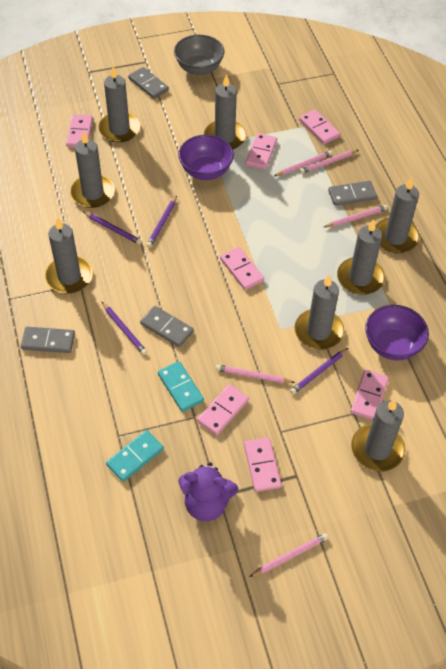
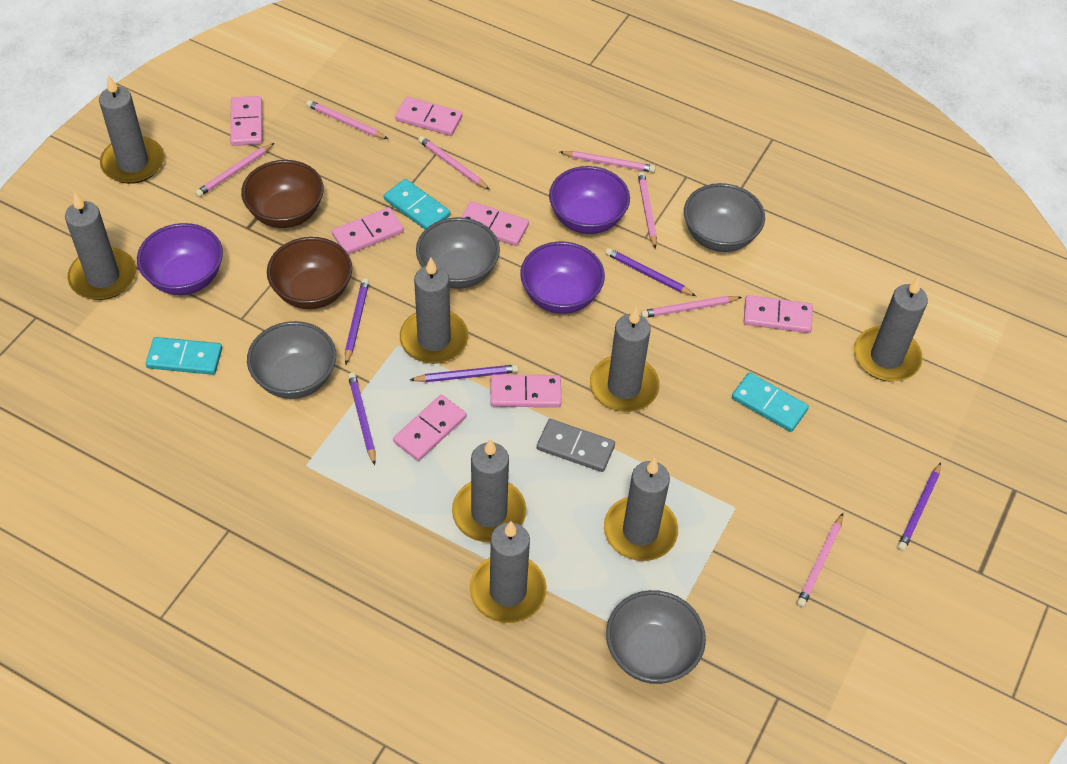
brown bowl: 0 -> 2
grey bowl: 1 -> 4
grey domino: 4 -> 1
pink pencil: 5 -> 7
purple bowl: 2 -> 3
purple pencil: 4 -> 5
purple teddy bear: 1 -> 0
turquoise domino: 2 -> 3

